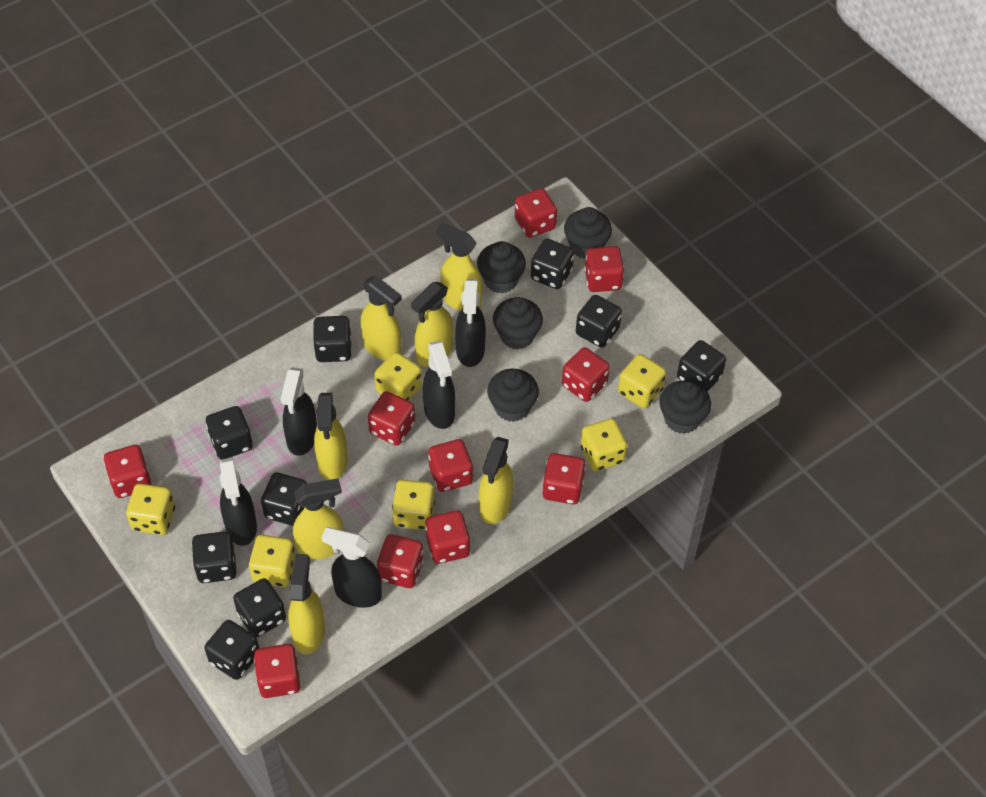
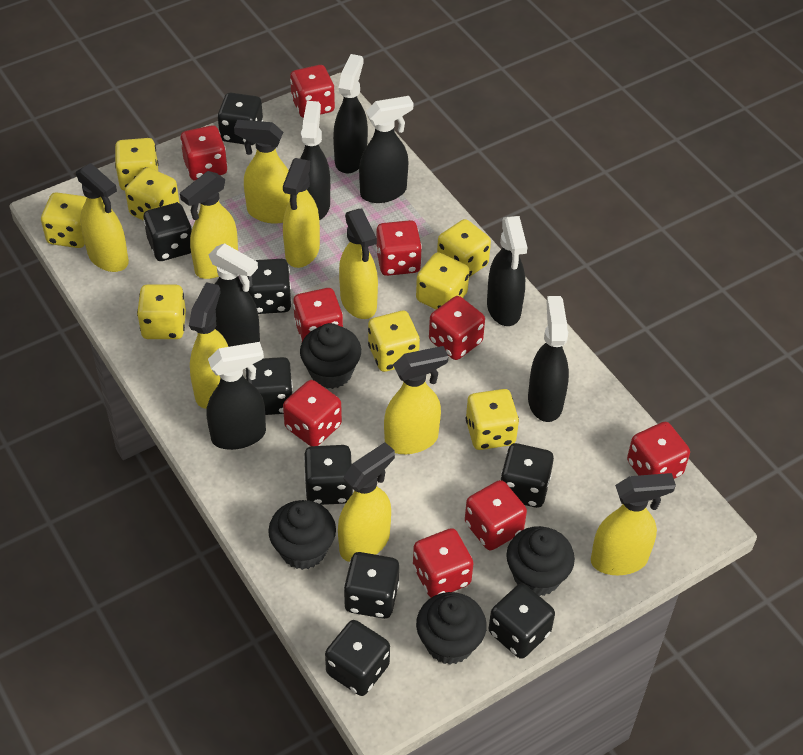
black cupcake: 5 -> 4
black spray bottle: 5 -> 7
red dice: 10 -> 9
yellow dice: 6 -> 8
yellow spray bottle: 7 -> 9

